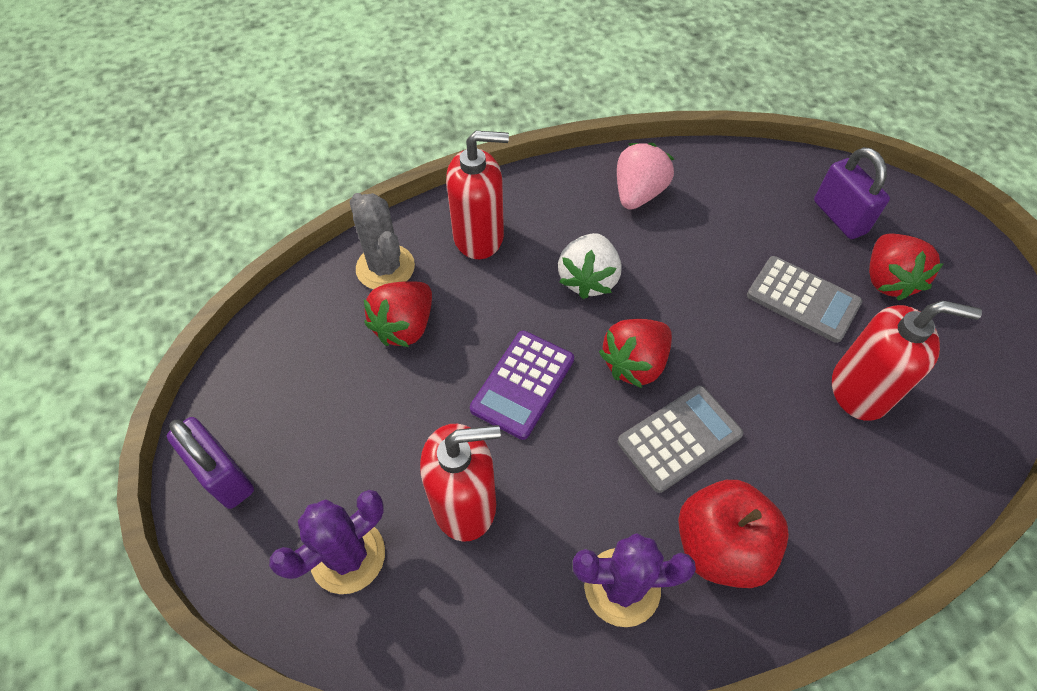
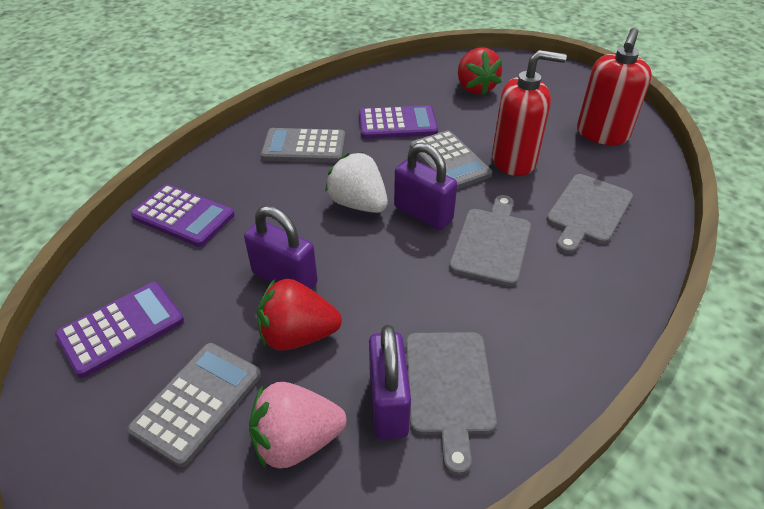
grey cactus: 1 -> 0
grey calculator: 2 -> 3
grey cutting board: 0 -> 3
purple cactus: 2 -> 0
purple calculator: 1 -> 3
purple padlock: 2 -> 3
red apple: 1 -> 0
red soap dispenser: 3 -> 2
red strawberry: 3 -> 2

